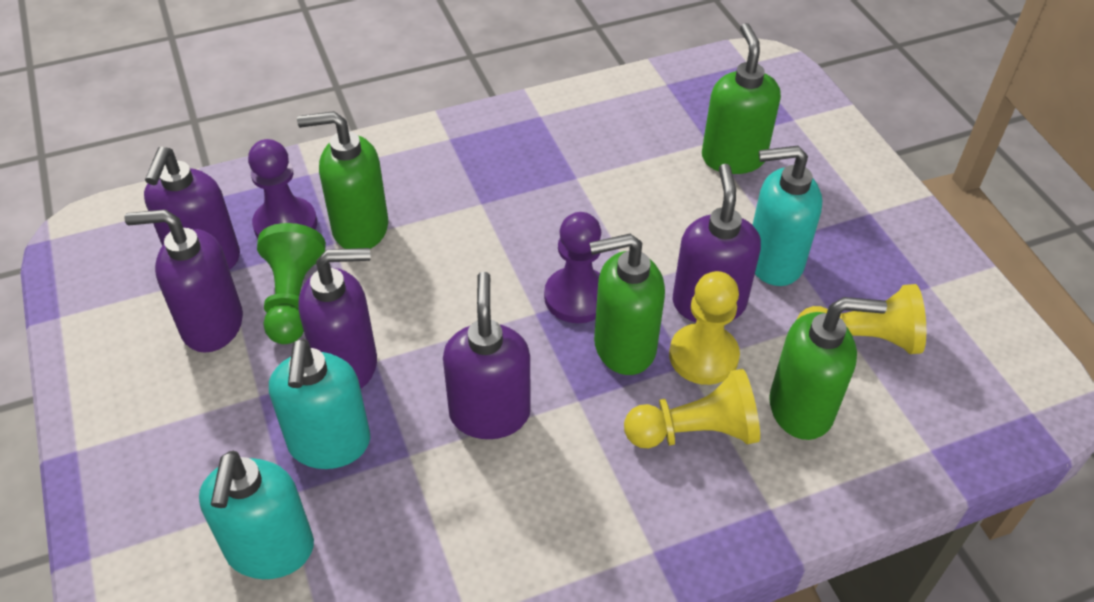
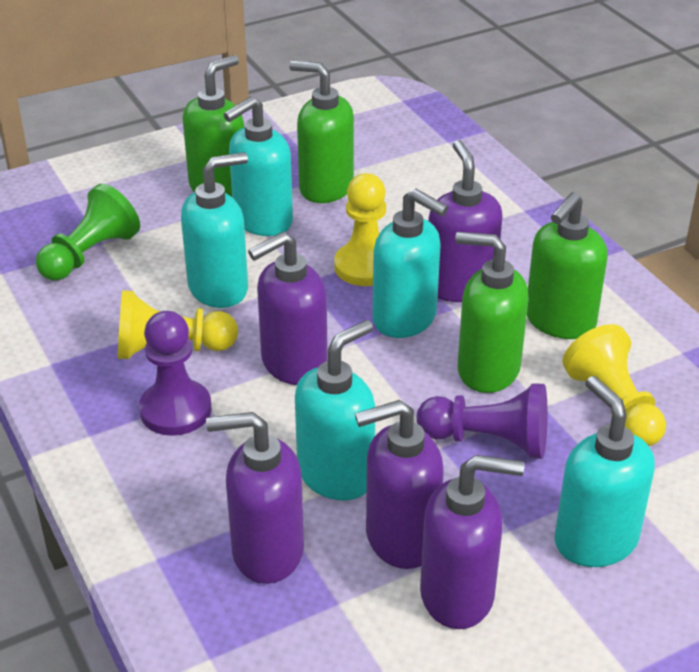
turquoise soap dispenser: 3 -> 5

